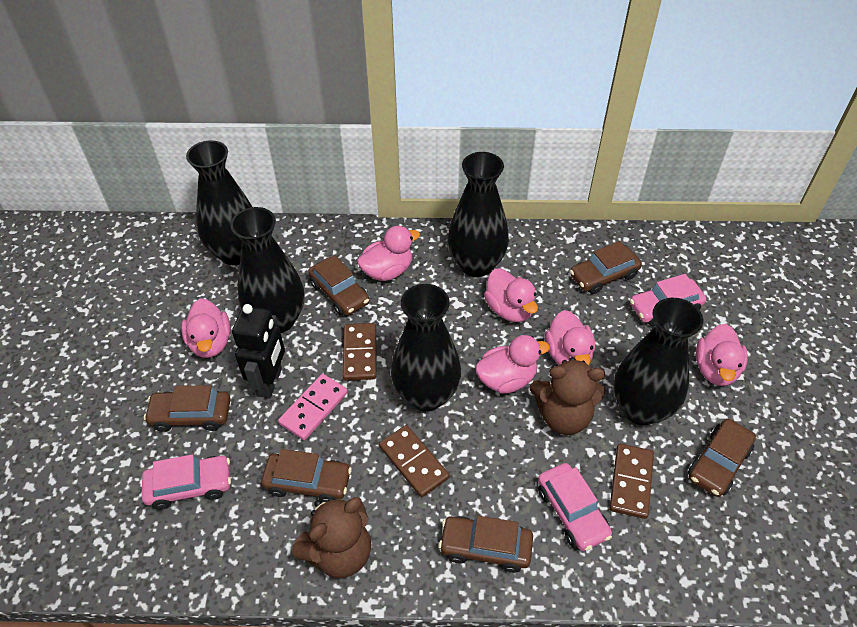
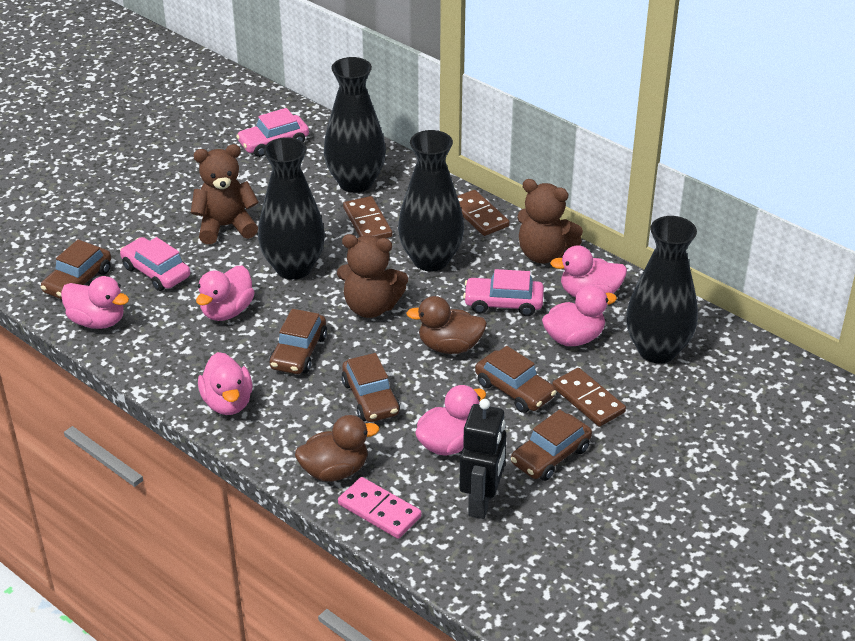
black vase: 5 -> 4
brown car: 6 -> 5
brown duck: 0 -> 2
brown teddy bear: 2 -> 3

